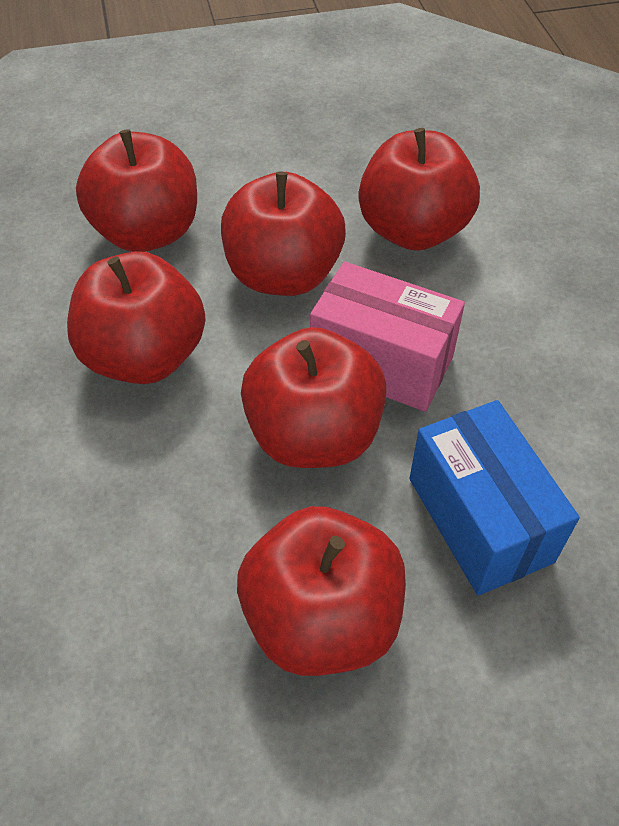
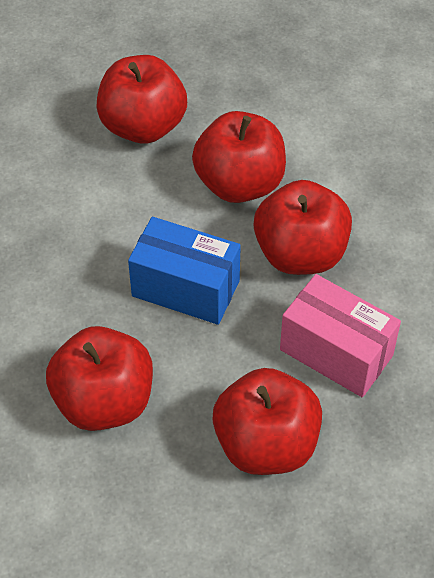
red apple: 6 -> 5

